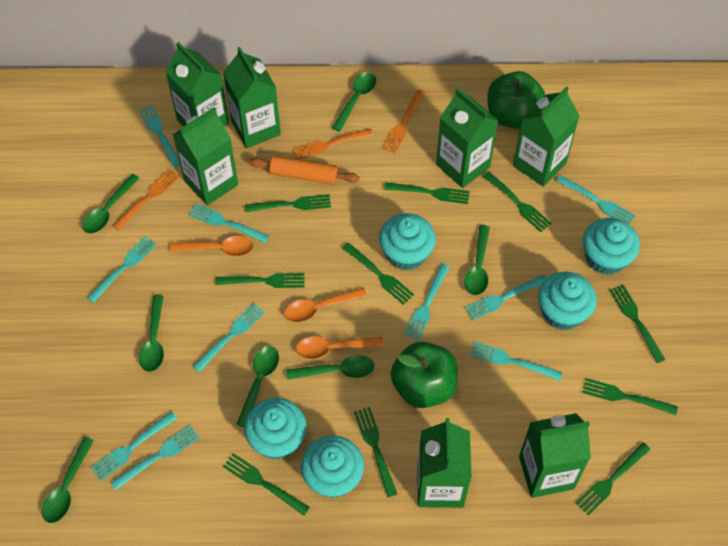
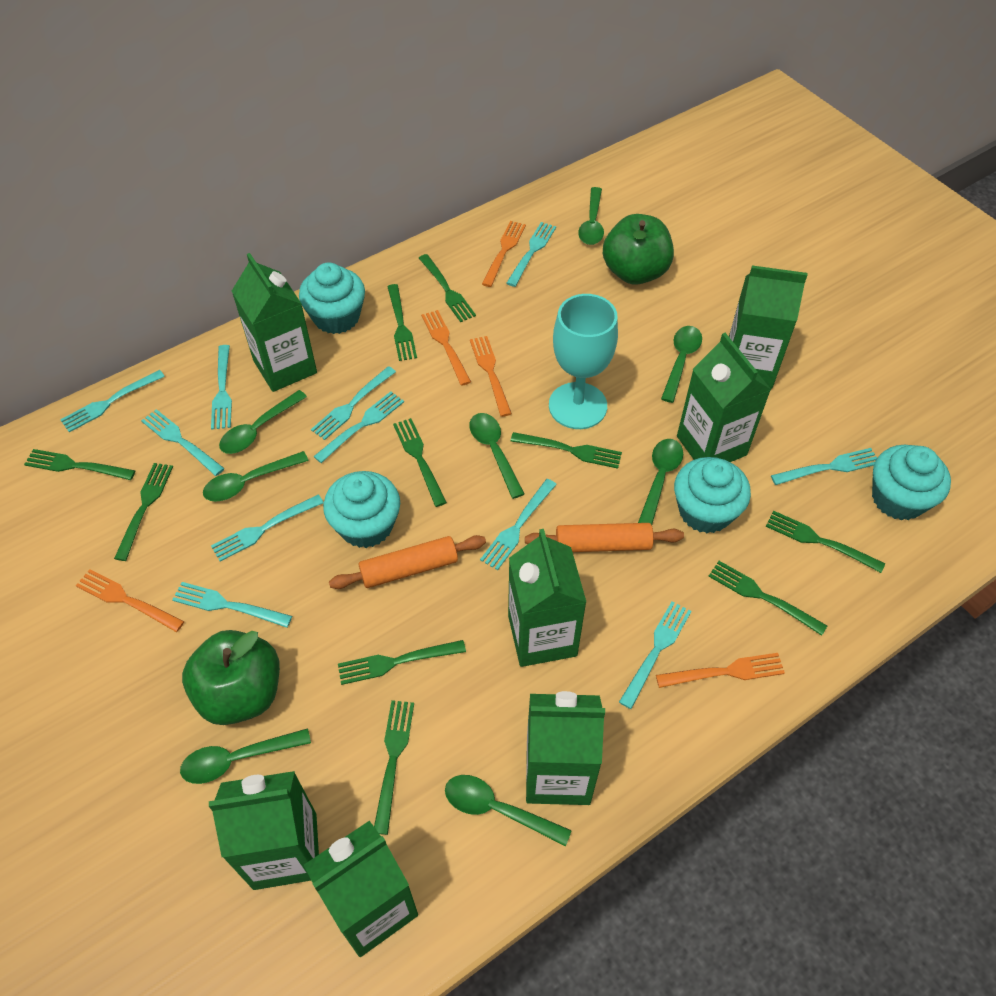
green spoon: 7 -> 8
orange fork: 3 -> 5
orange rolling pin: 1 -> 2
orange spoon: 3 -> 0
turquoise cupcake: 5 -> 4
turquoise fork: 10 -> 11
turquoise goblet: 0 -> 1

